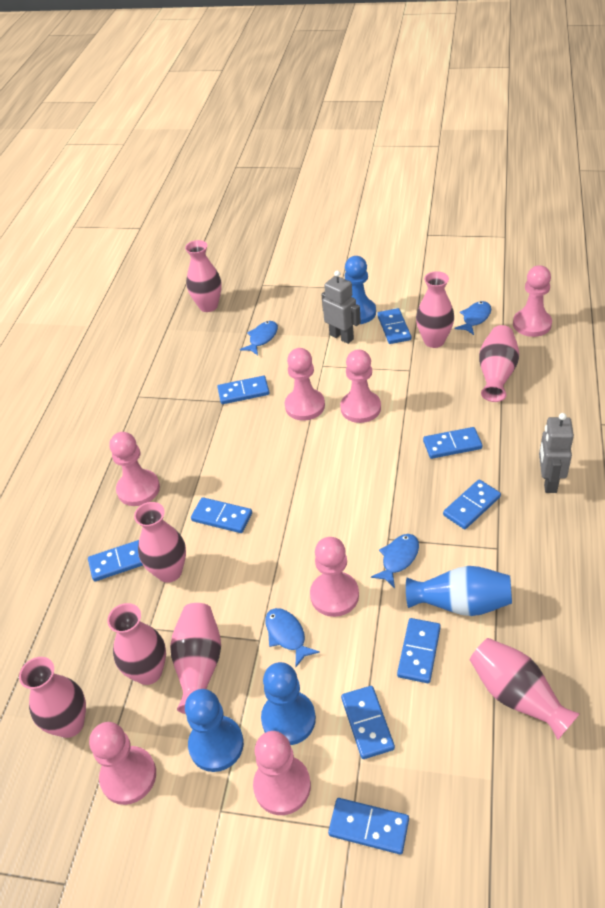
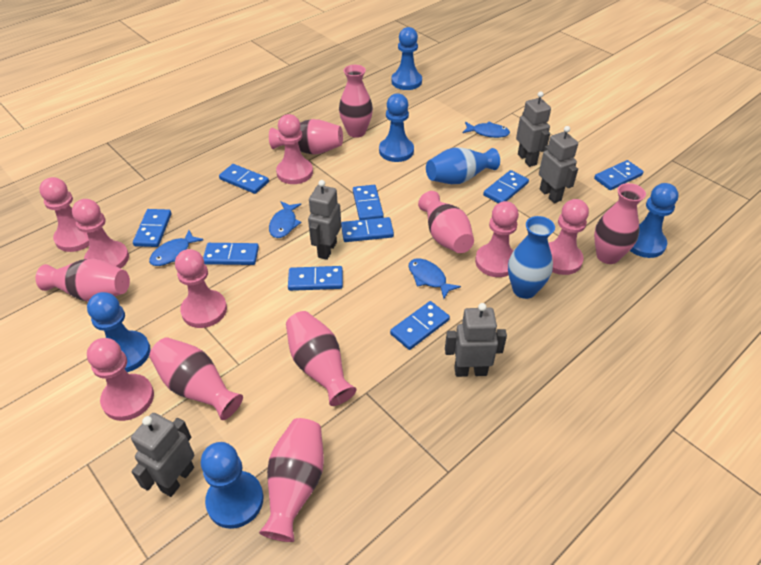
blue pawn: 3 -> 5
blue vase: 1 -> 2
grey robot: 2 -> 5

